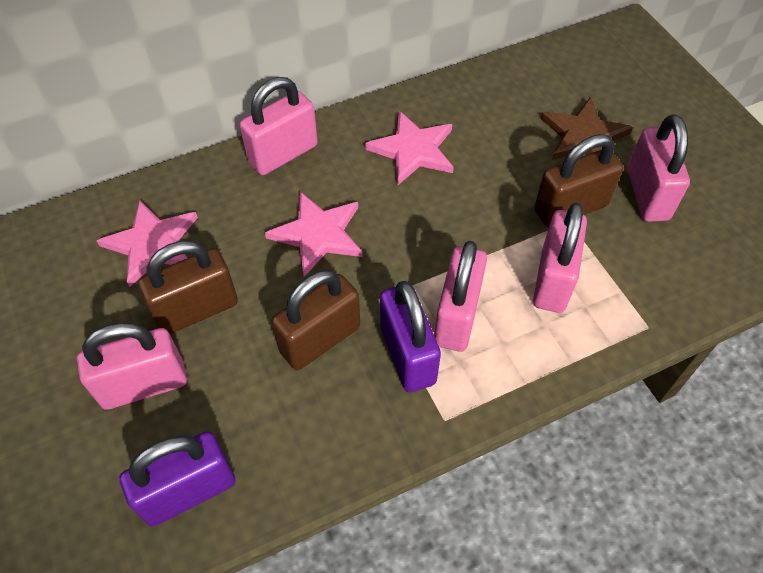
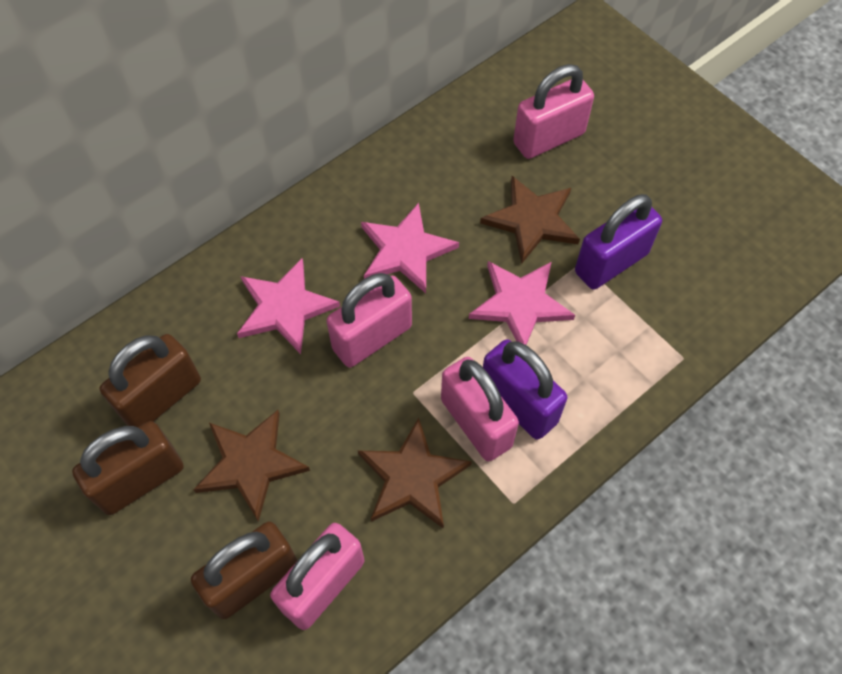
brown star: 1 -> 3
pink padlock: 5 -> 4

